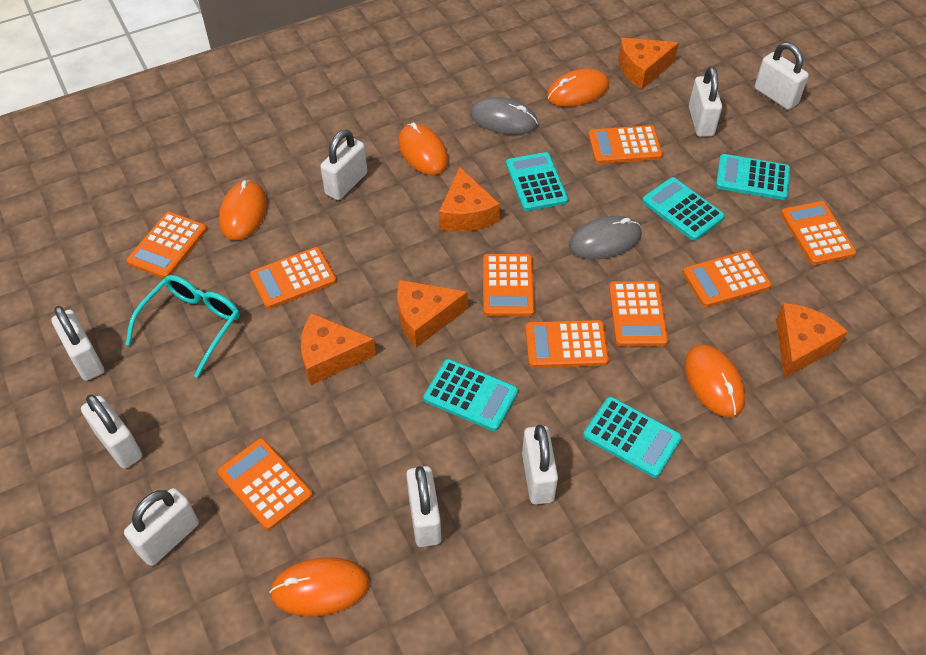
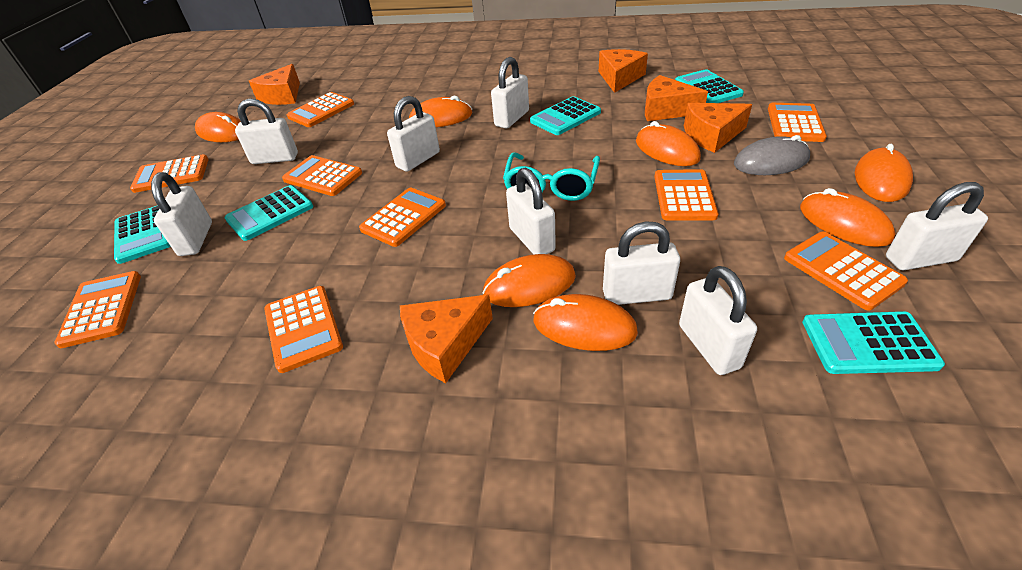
grey mouse: 2 -> 1
orange mouse: 5 -> 7

